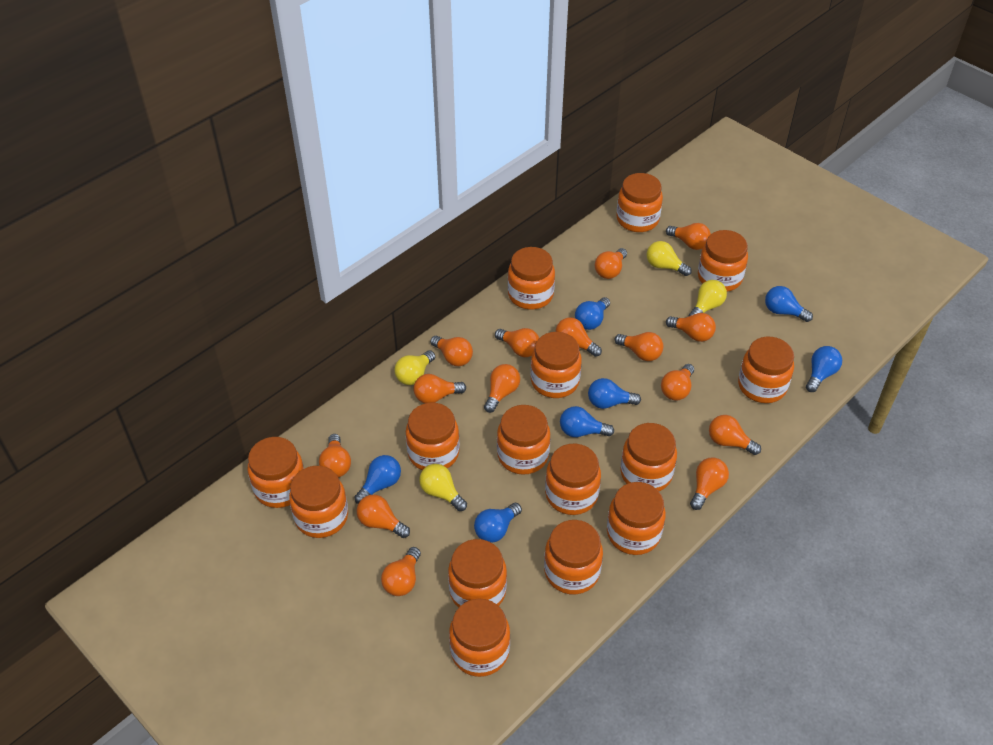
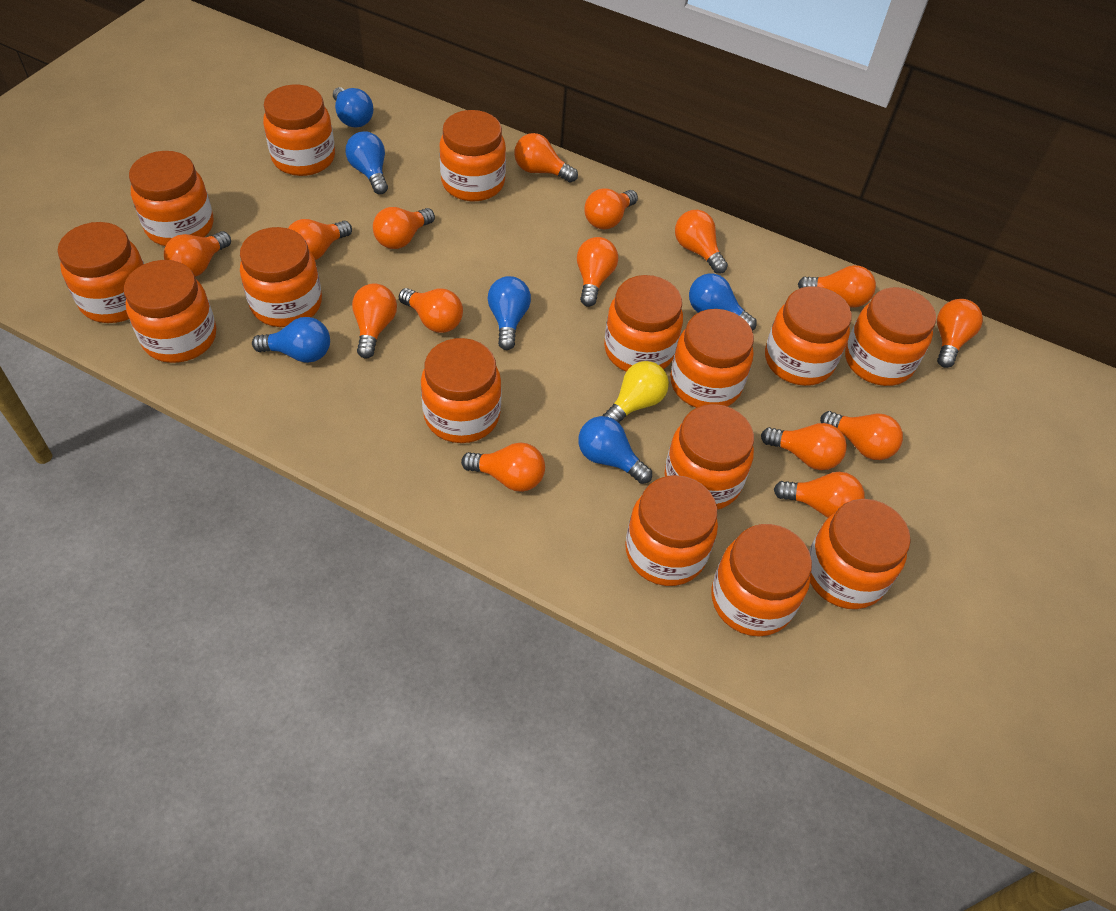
blue light bulb: 7 -> 6
yellow light bulb: 4 -> 1

